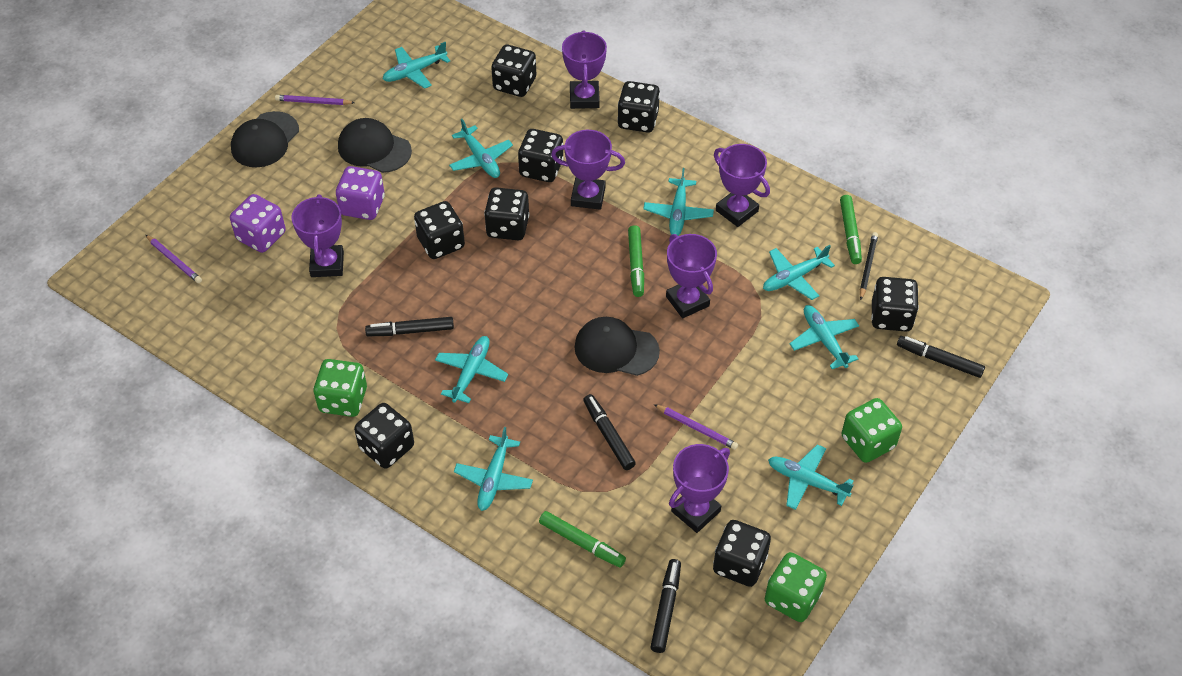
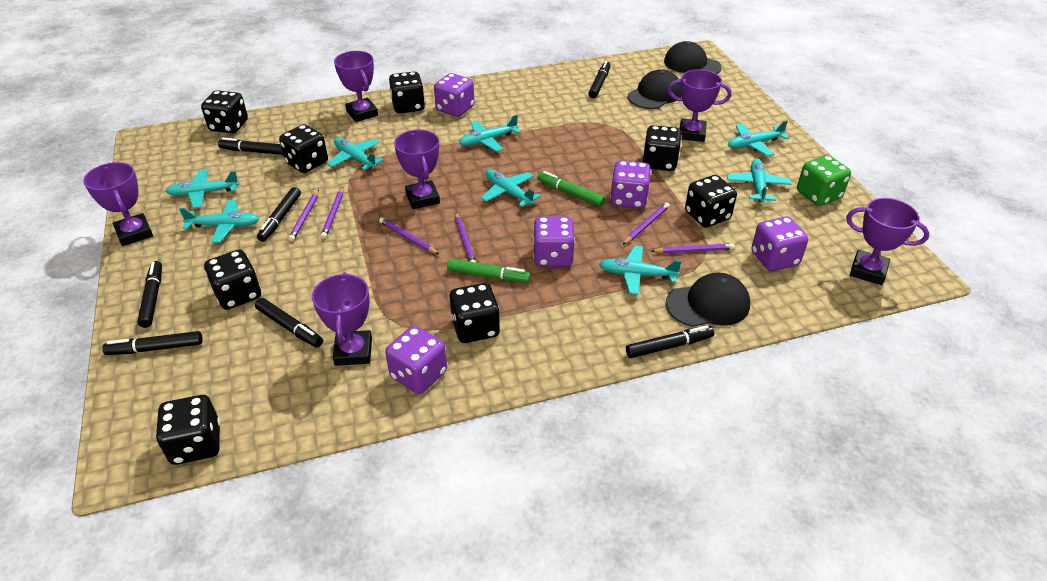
black marker: 4 -> 7
black pencil: 1 -> 0
green dice: 3 -> 1
green marker: 3 -> 2
purple dice: 2 -> 5
purple pencil: 3 -> 6

